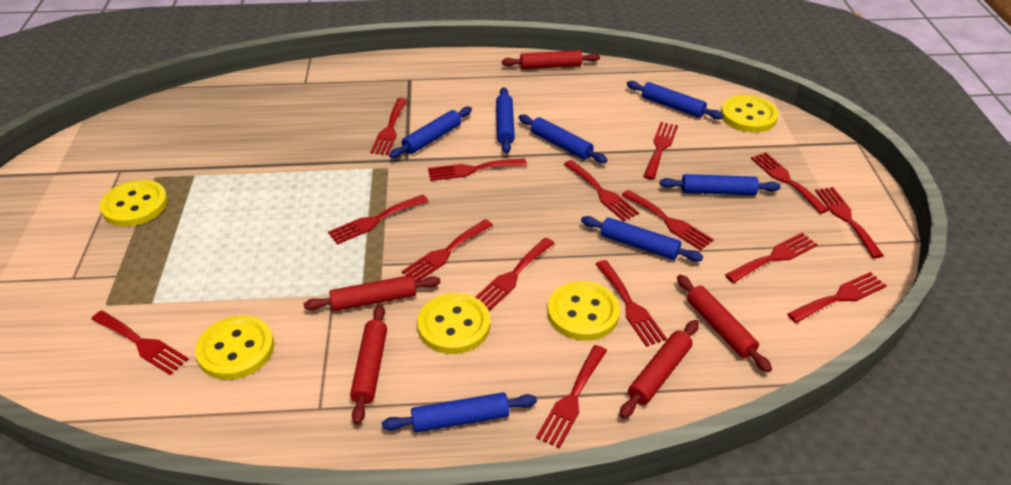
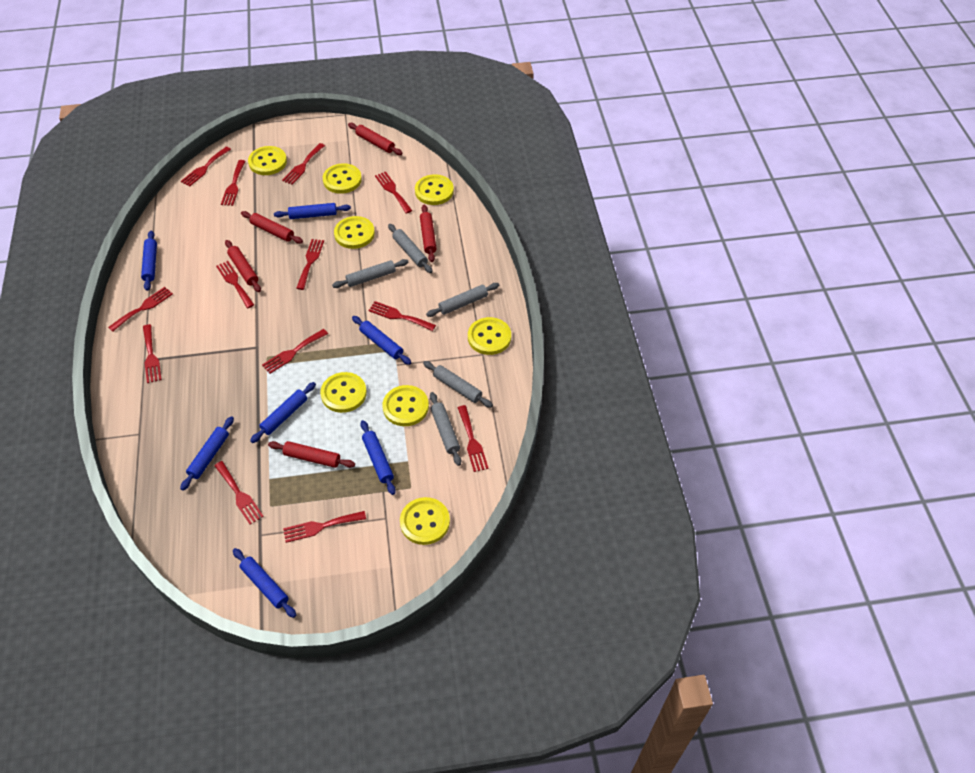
grey rolling pin: 0 -> 5
red fork: 15 -> 13
yellow button: 5 -> 8

